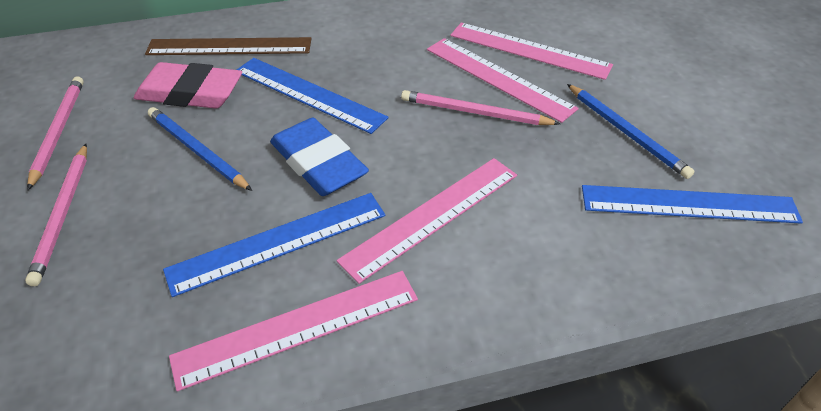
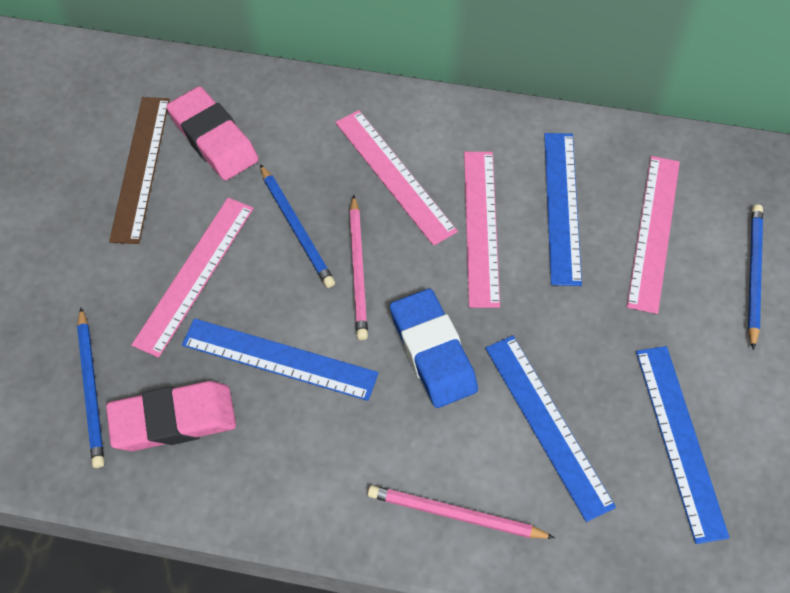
blue pencil: 2 -> 3
blue ruler: 3 -> 4
pink eraser: 1 -> 2
pink pencil: 3 -> 2

